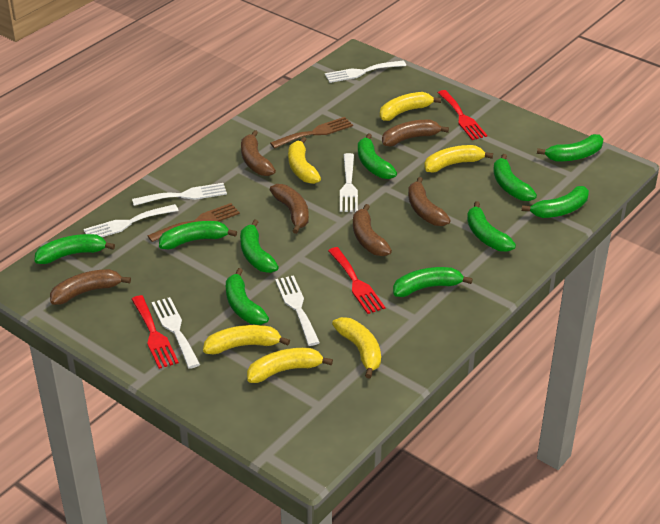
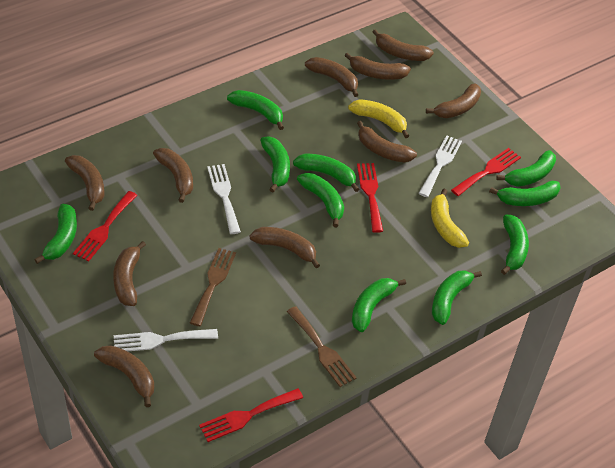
brown banana: 6 -> 10
red fork: 3 -> 4
white fork: 6 -> 3
yellow banana: 6 -> 2

